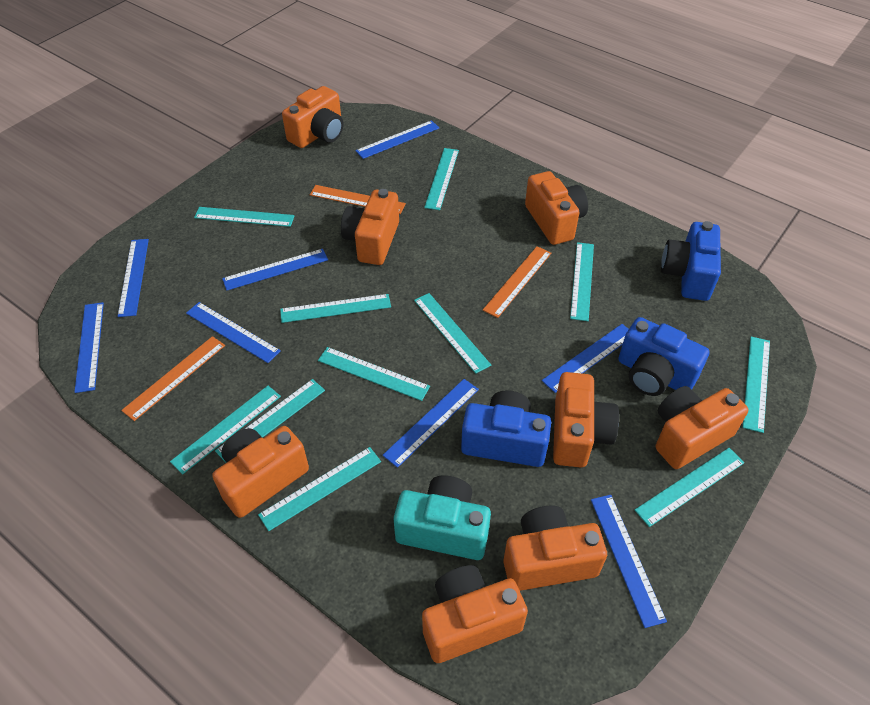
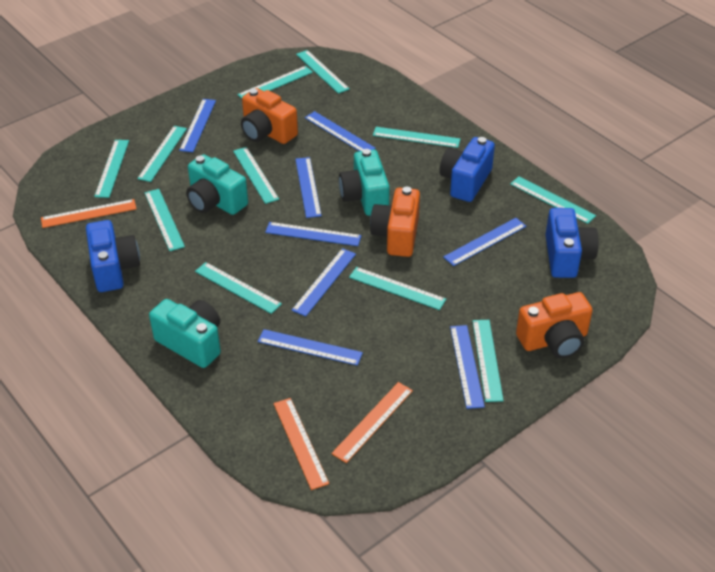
orange camera: 8 -> 3
turquoise camera: 1 -> 3

